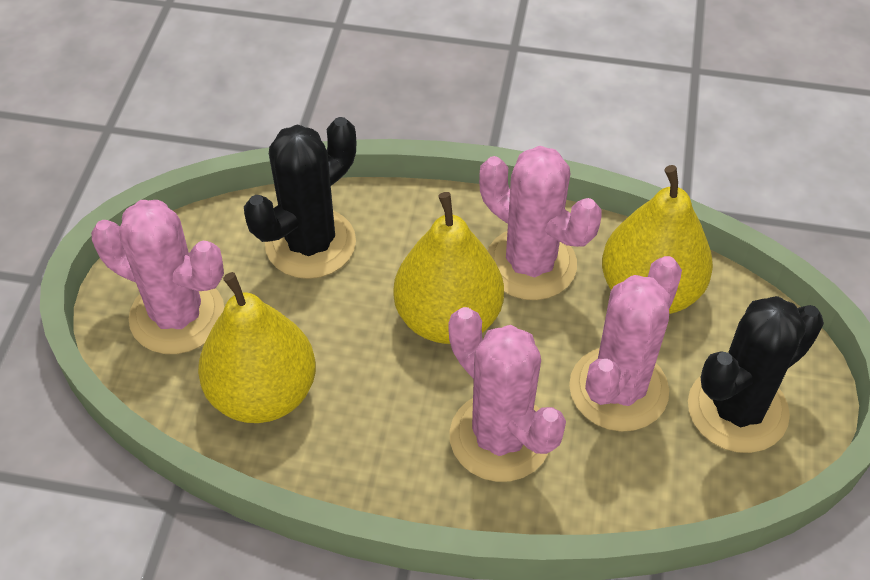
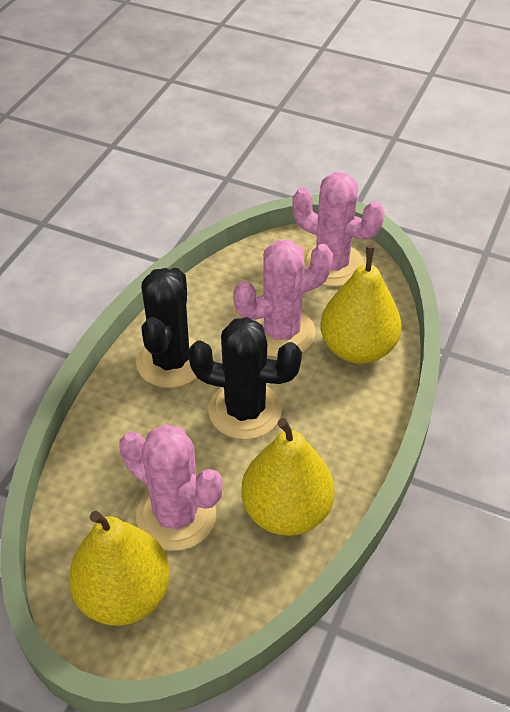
pink cactus: 4 -> 3

